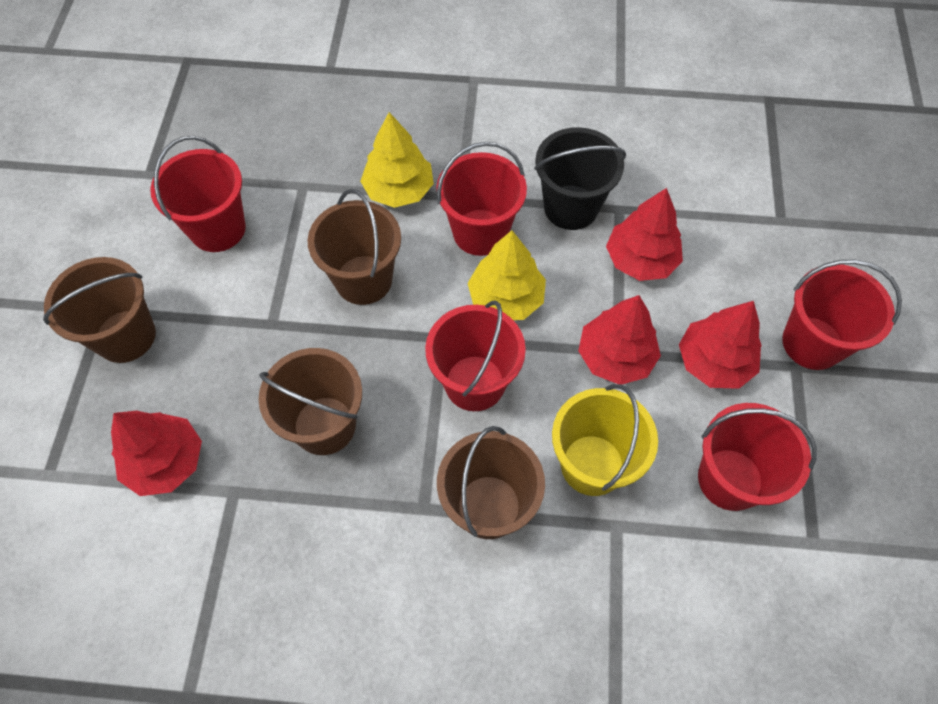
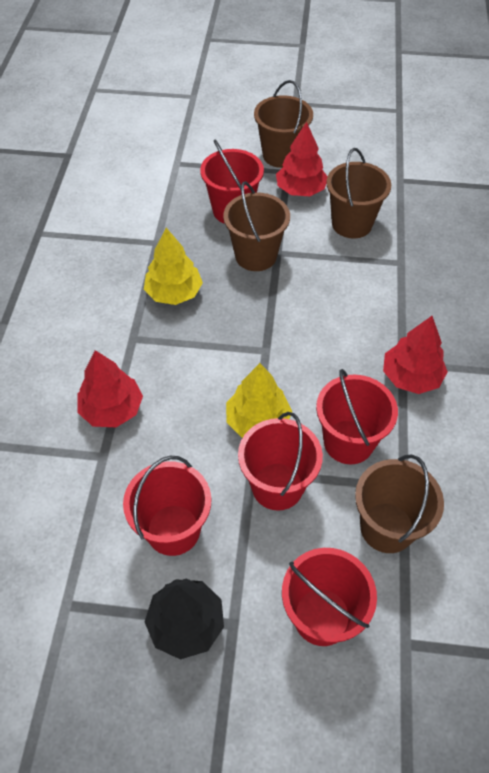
black bucket: 1 -> 0
black tree: 0 -> 1
red tree: 4 -> 3
yellow bucket: 1 -> 0

